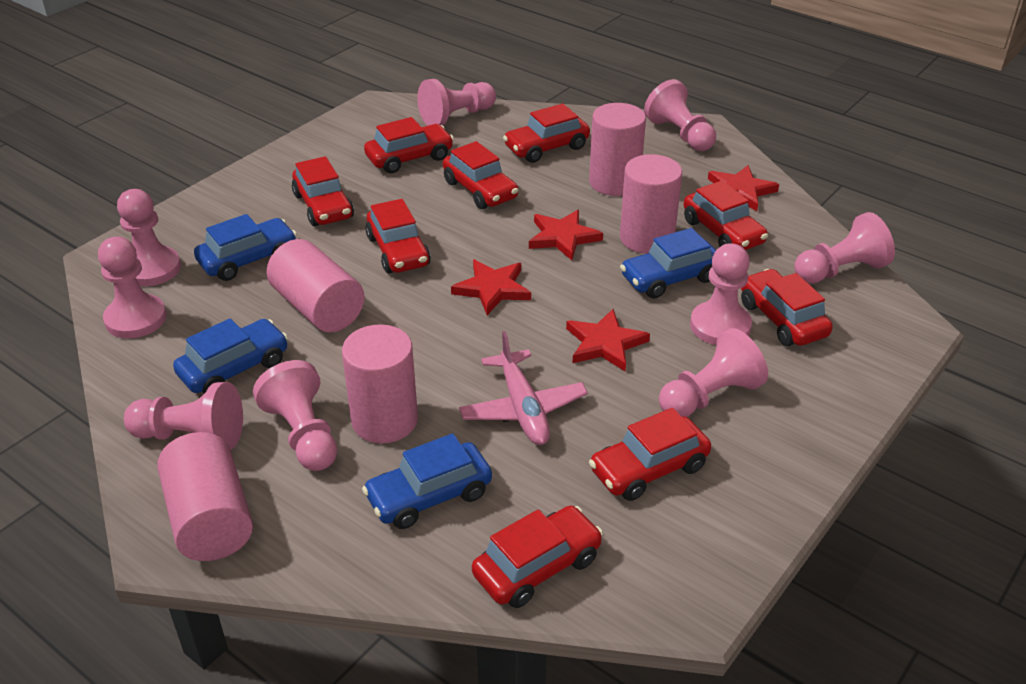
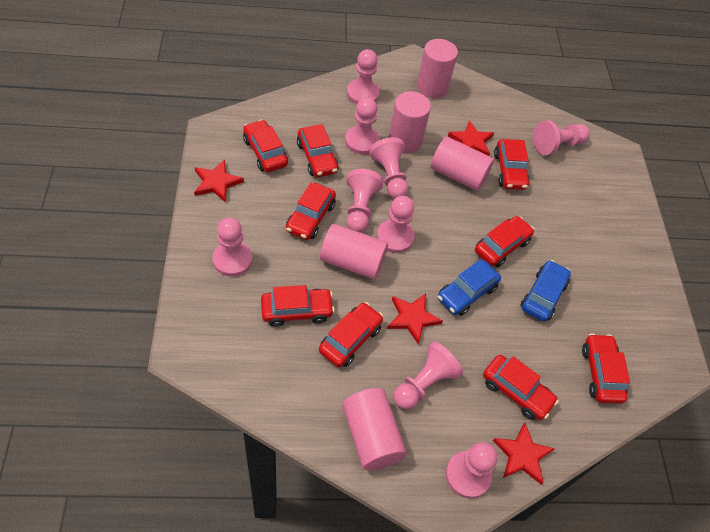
blue car: 4 -> 2
pink plane: 1 -> 0

